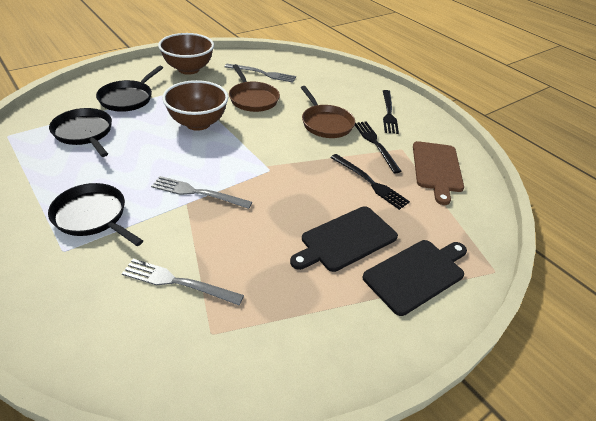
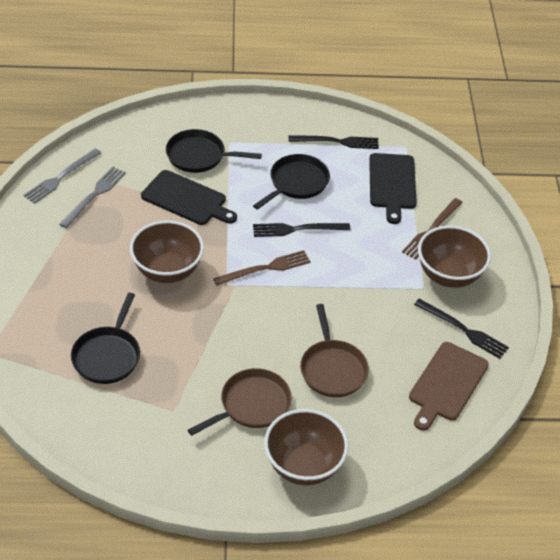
brown bowl: 2 -> 3
brown fork: 0 -> 2
grey fork: 3 -> 2

